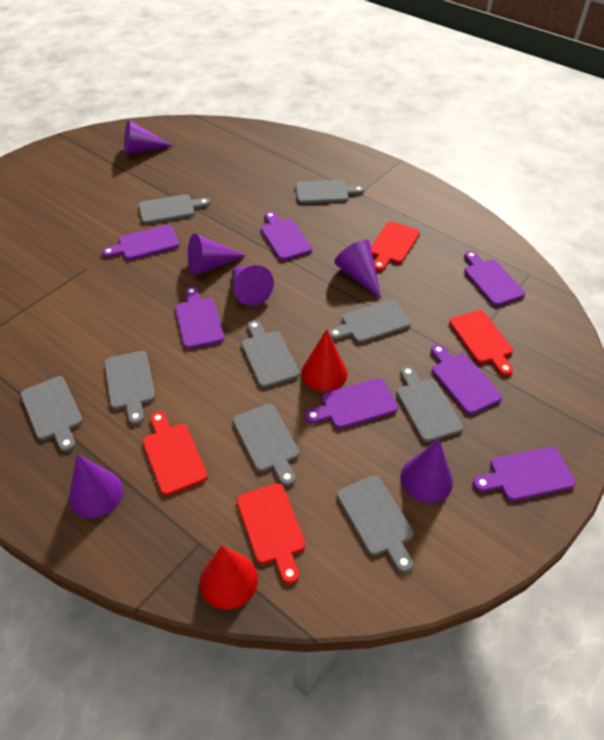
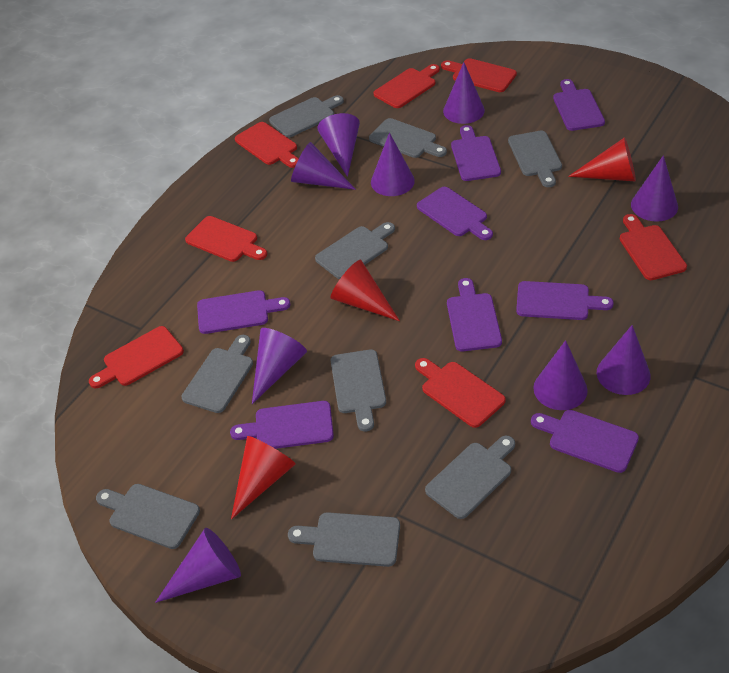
purple cone: 6 -> 9
purple cutting board: 7 -> 8
red cone: 2 -> 3
red cutting board: 4 -> 7

